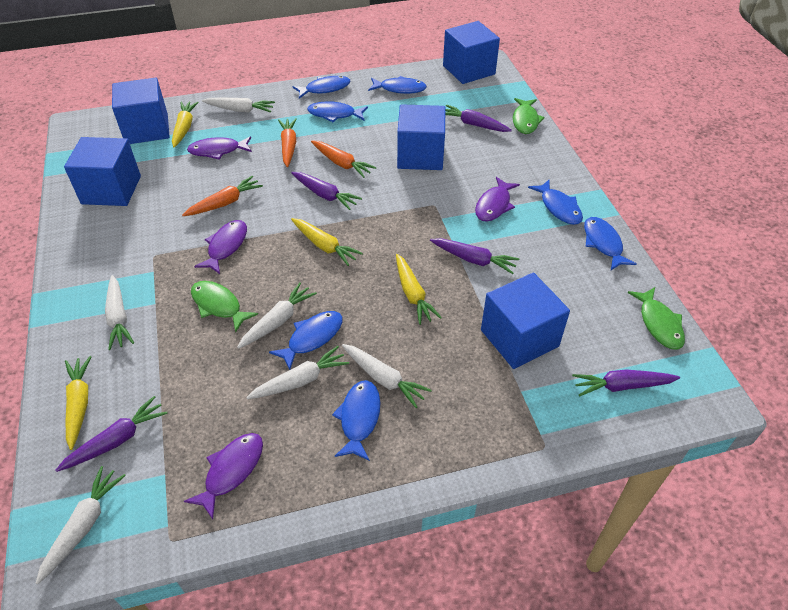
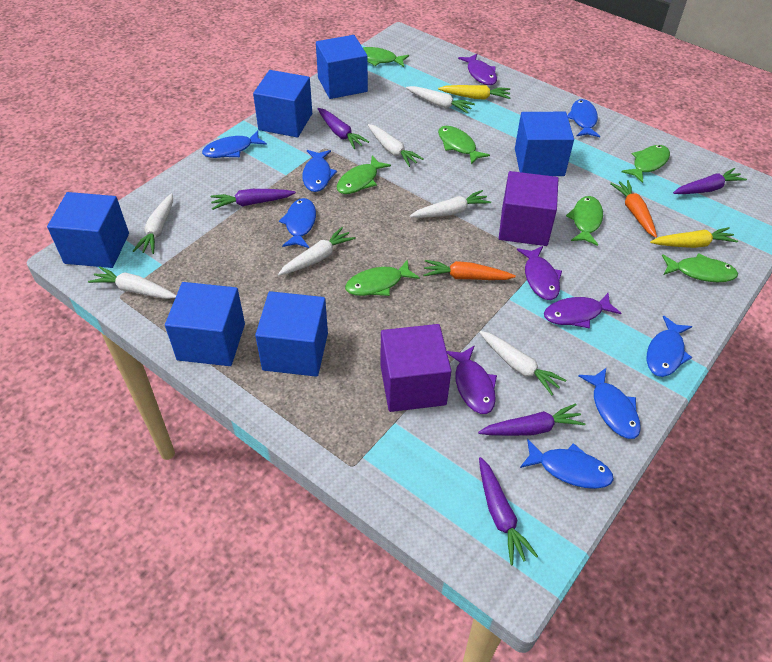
blue cube: 5 -> 6
green fish: 3 -> 7
orange carrot: 3 -> 2
purple cube: 0 -> 2
white carrot: 6 -> 7
yellow carrot: 4 -> 2

